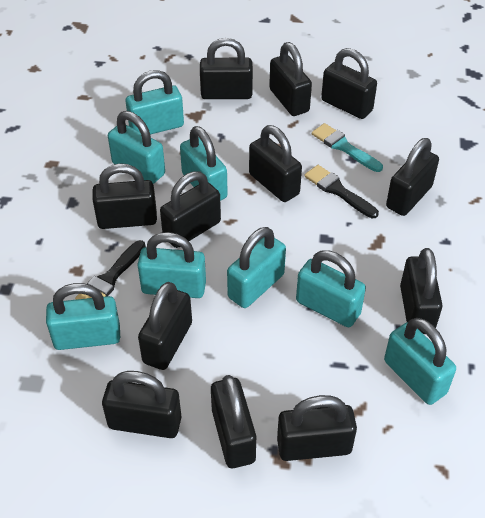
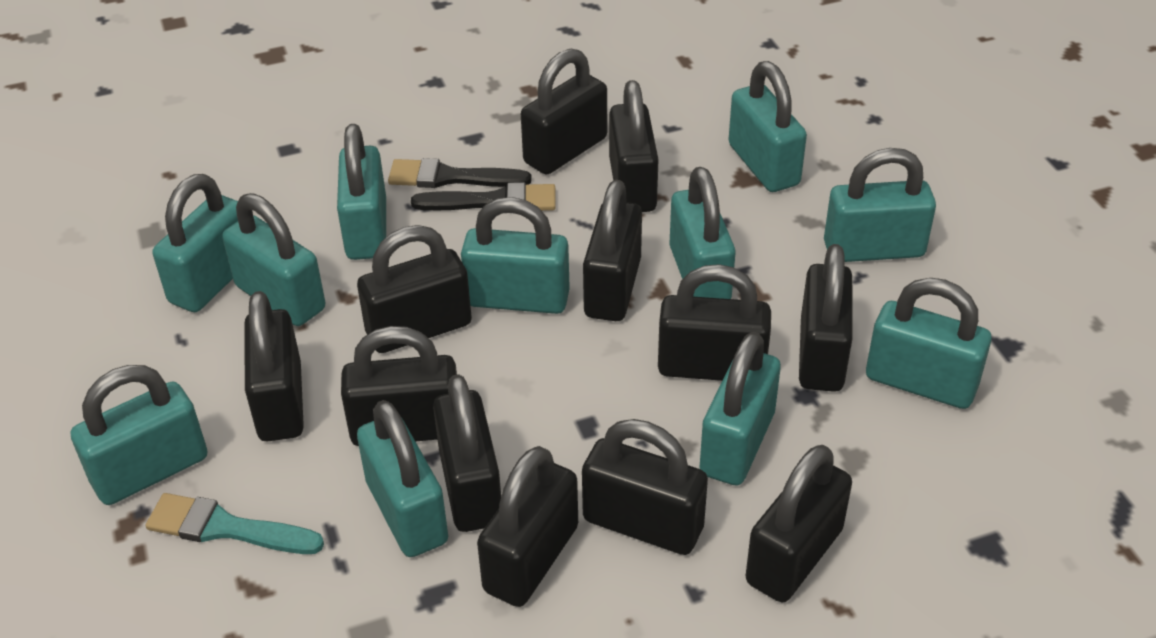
turquoise padlock: 8 -> 11

